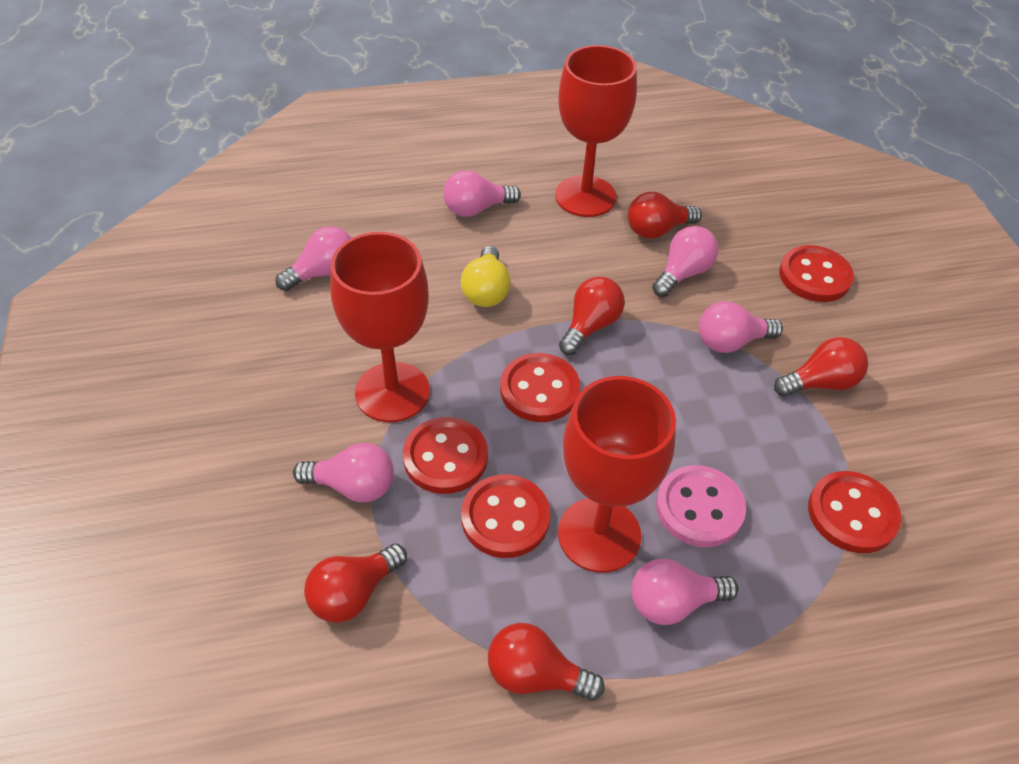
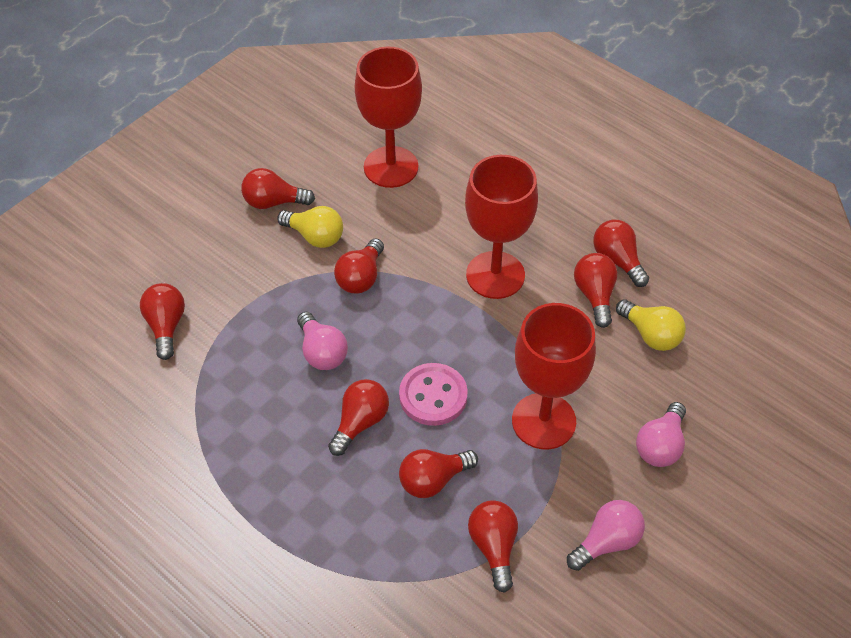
pink light bulb: 6 -> 3
red button: 5 -> 0
red light bulb: 5 -> 8
yellow light bulb: 1 -> 2

